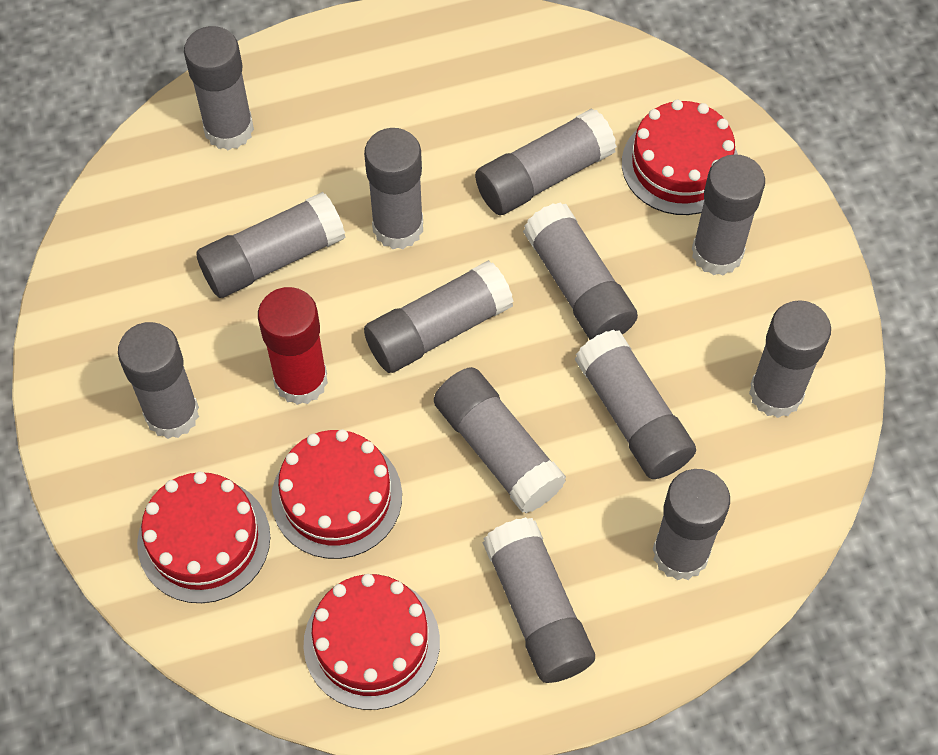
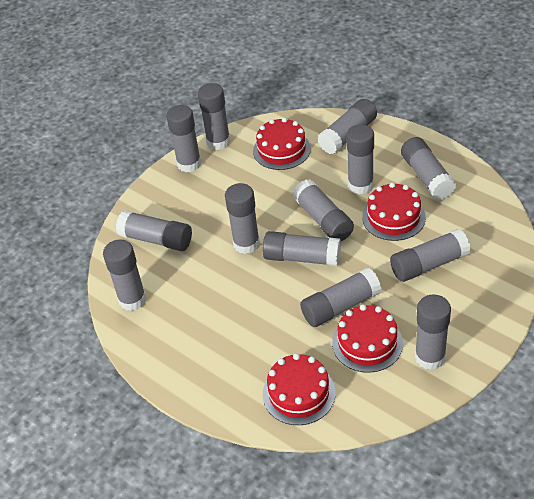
red glue stick: 1 -> 0

